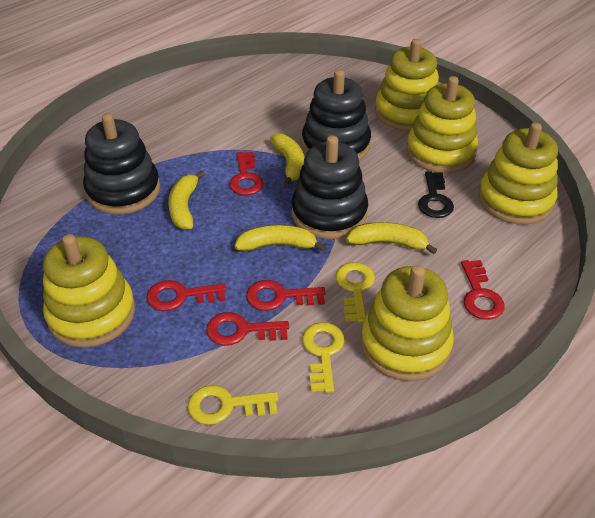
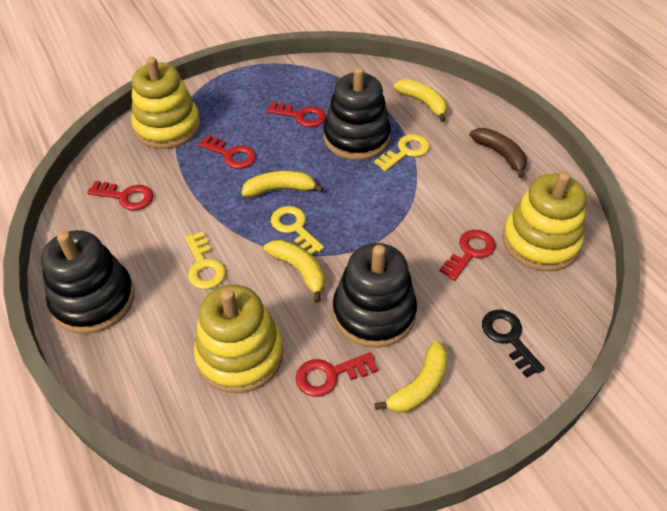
brown banana: 0 -> 1
yellow stacking toy: 5 -> 3

